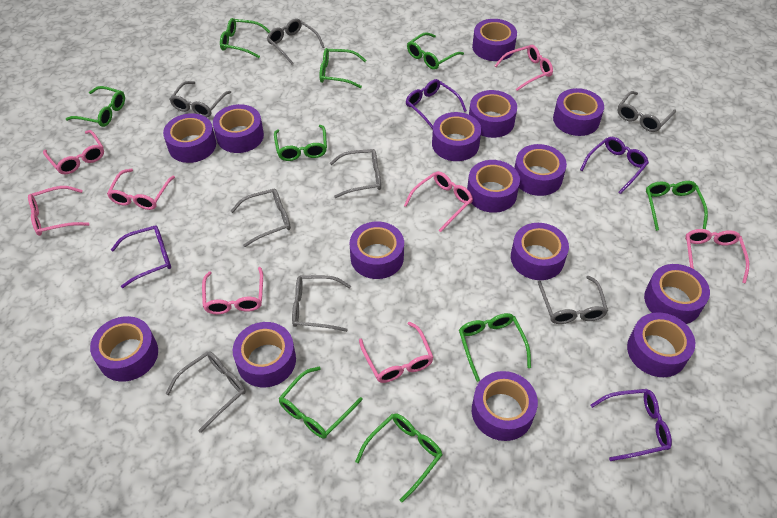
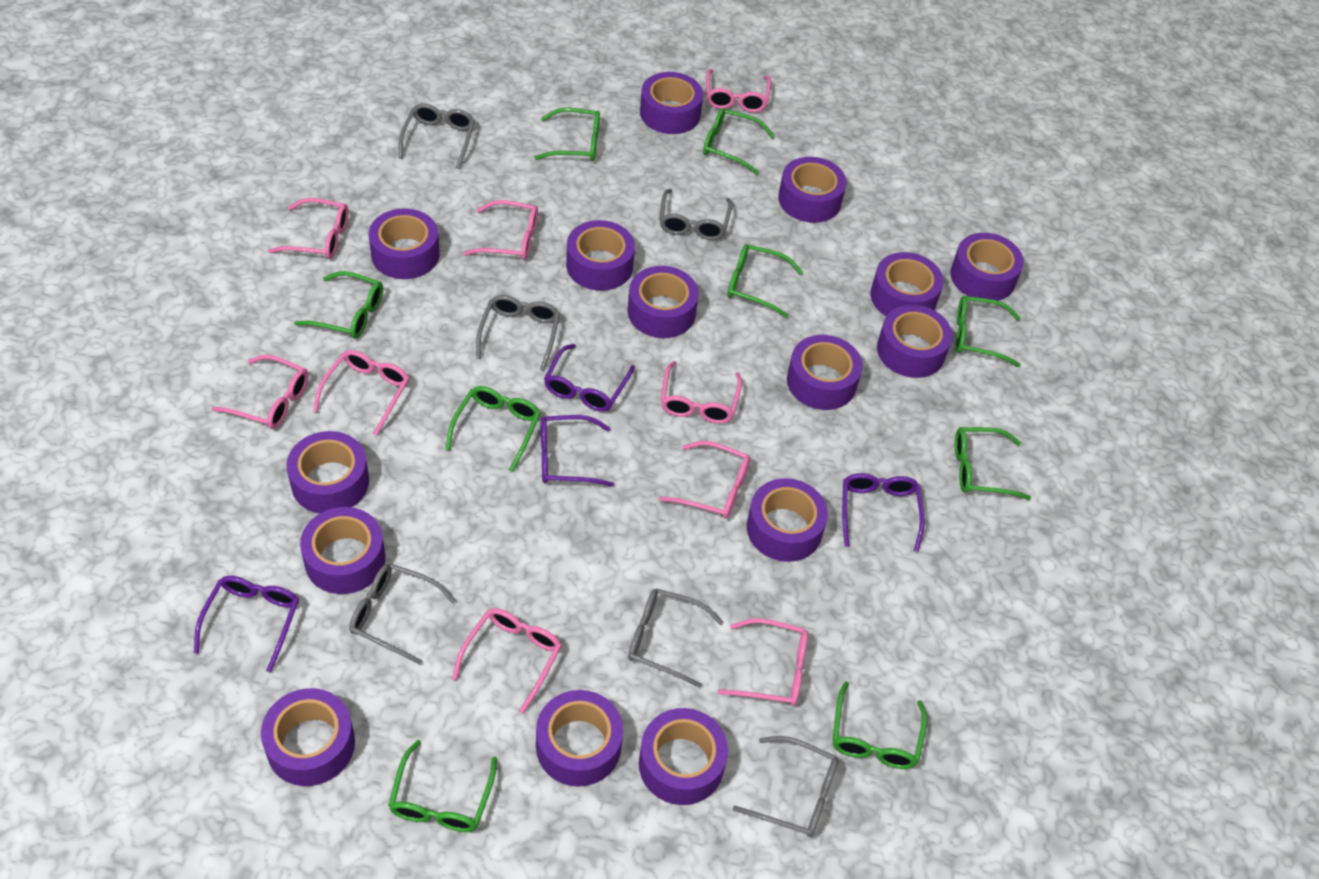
grey glasses: 8 -> 6
pink glasses: 8 -> 9

